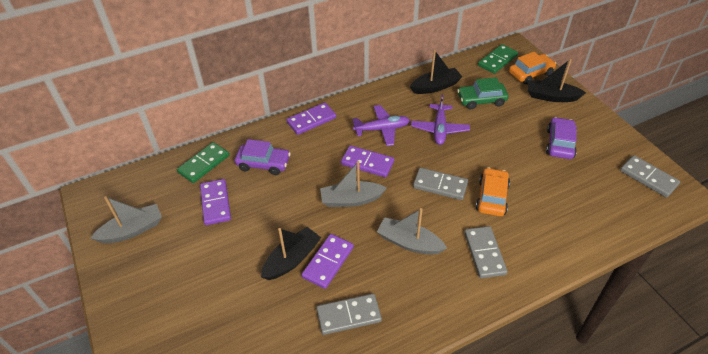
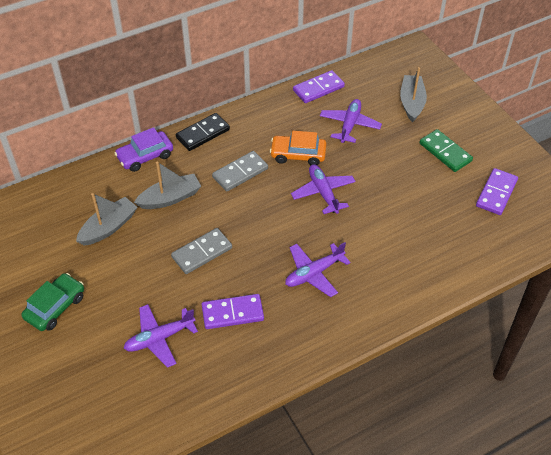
black boat: 3 -> 0
black domino: 0 -> 1
green domino: 2 -> 1
grey domino: 4 -> 2
orange car: 2 -> 1
purple car: 2 -> 1
purple domino: 4 -> 3
purple plane: 2 -> 4

